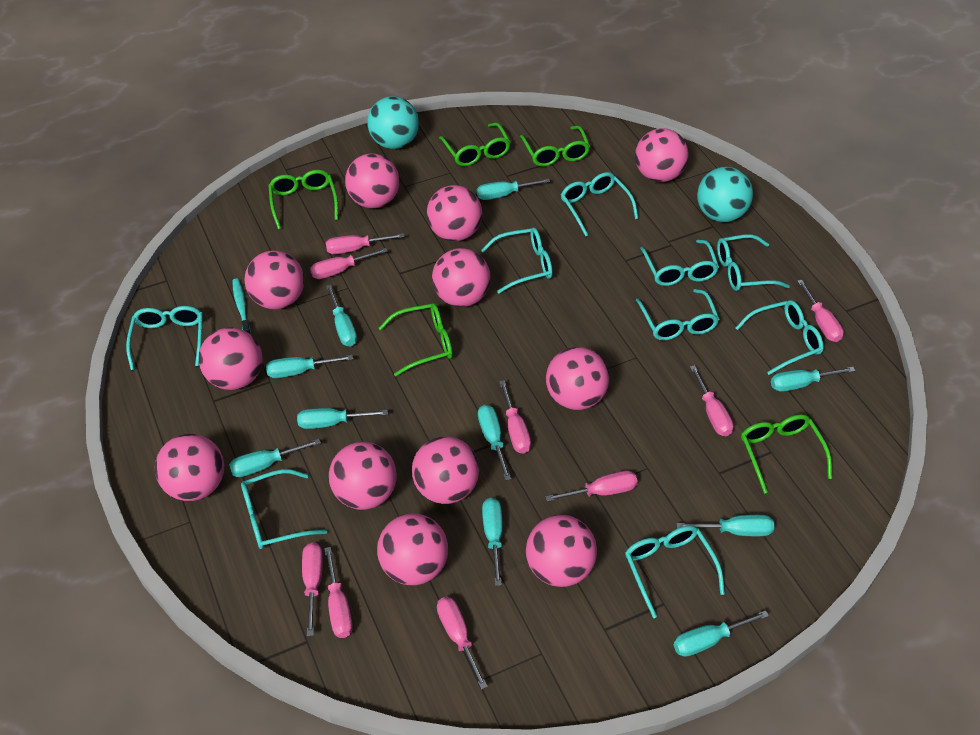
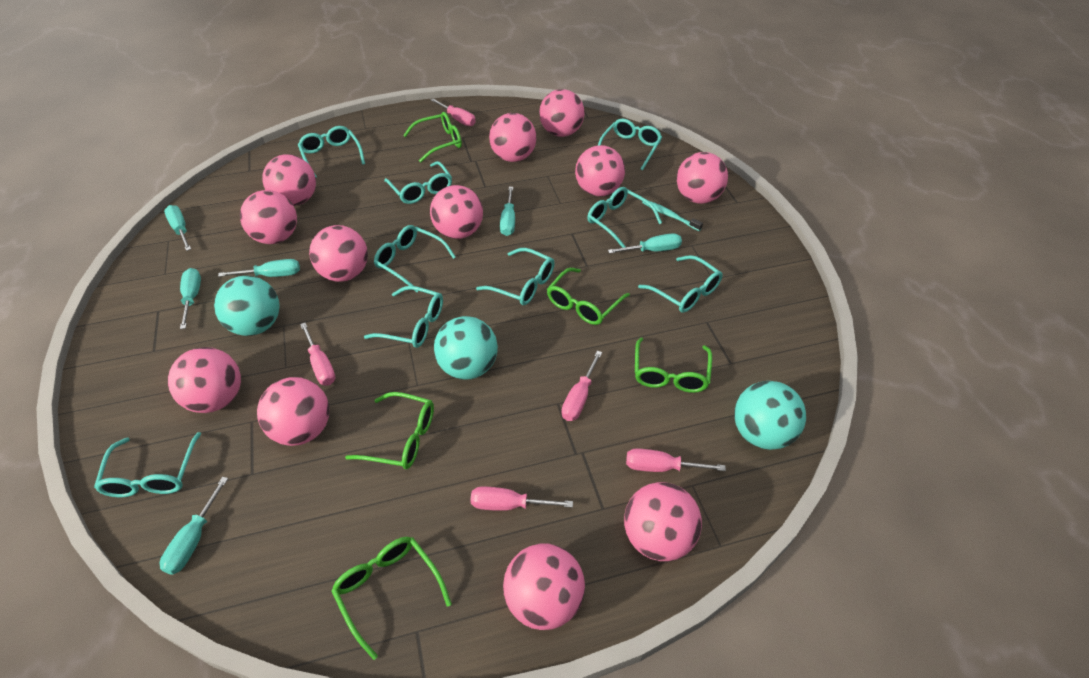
pink screwdriver: 9 -> 5
turquoise ball: 2 -> 3
turquoise screwdriver: 10 -> 6

